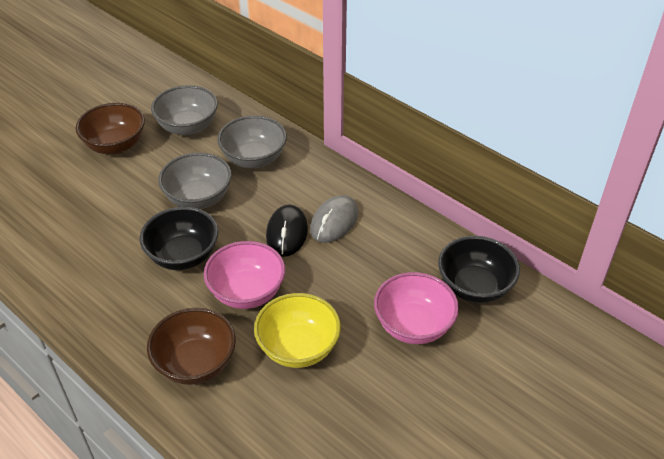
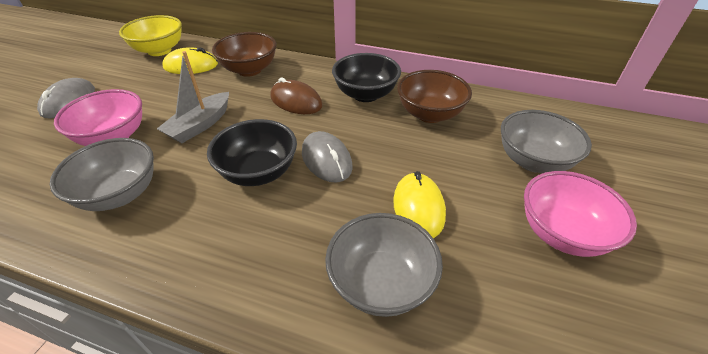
black mouse: 1 -> 0
brown mouse: 0 -> 1
grey boat: 0 -> 1
grey mouse: 1 -> 2
yellow mouse: 0 -> 2

